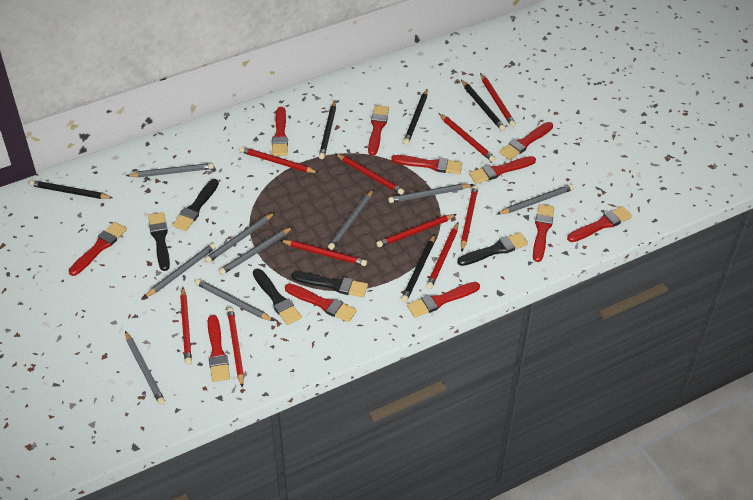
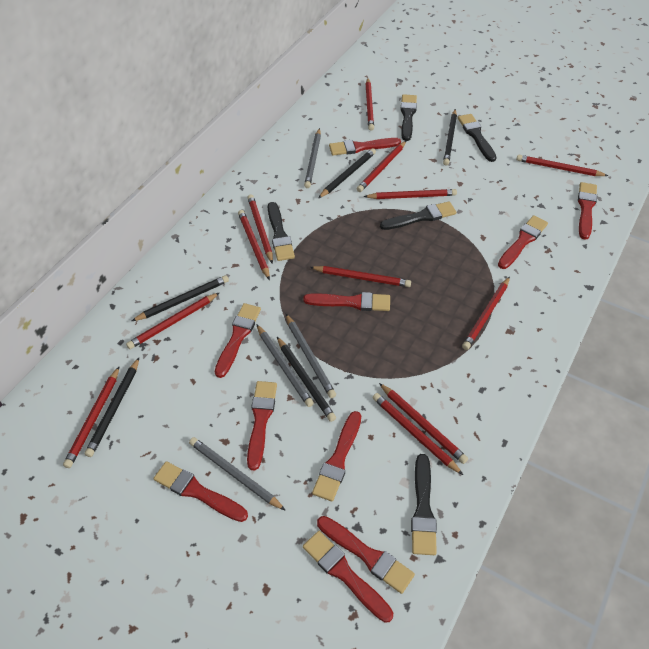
grey pencil: 9 -> 4
red brush: 11 -> 10
red pencil: 10 -> 12

